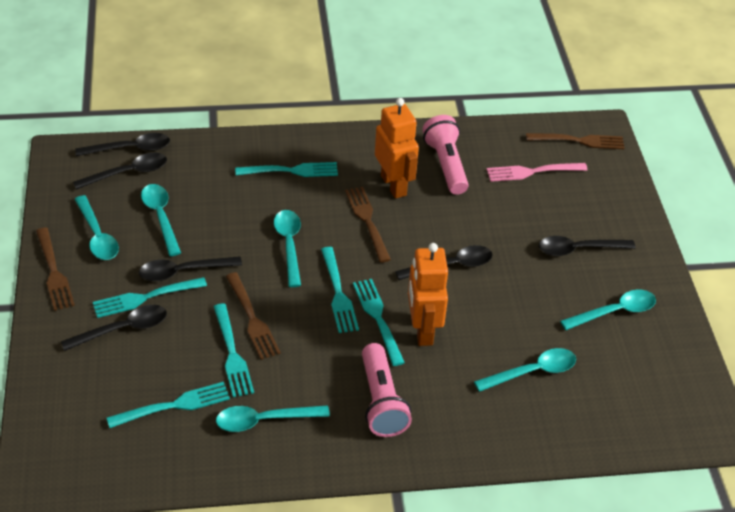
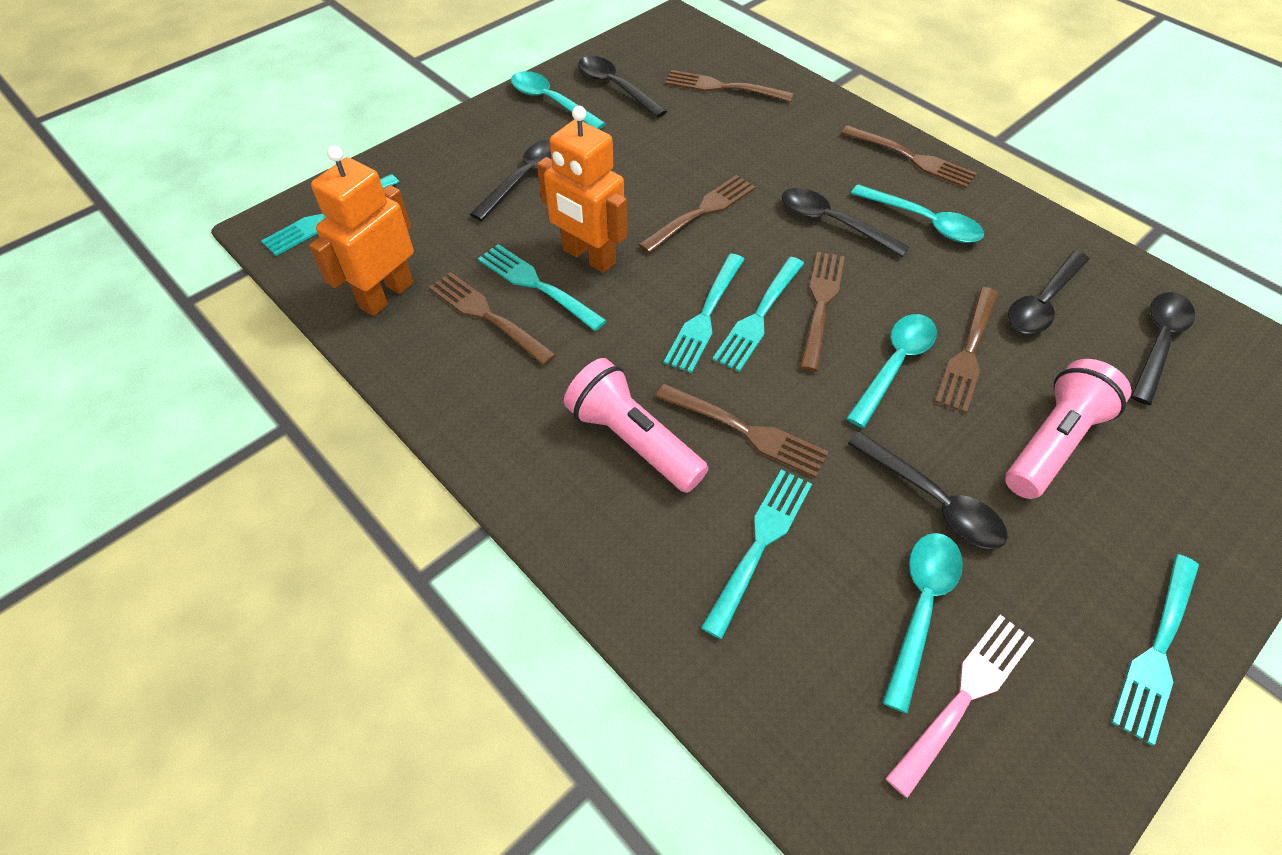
brown fork: 4 -> 7
turquoise spoon: 6 -> 4

